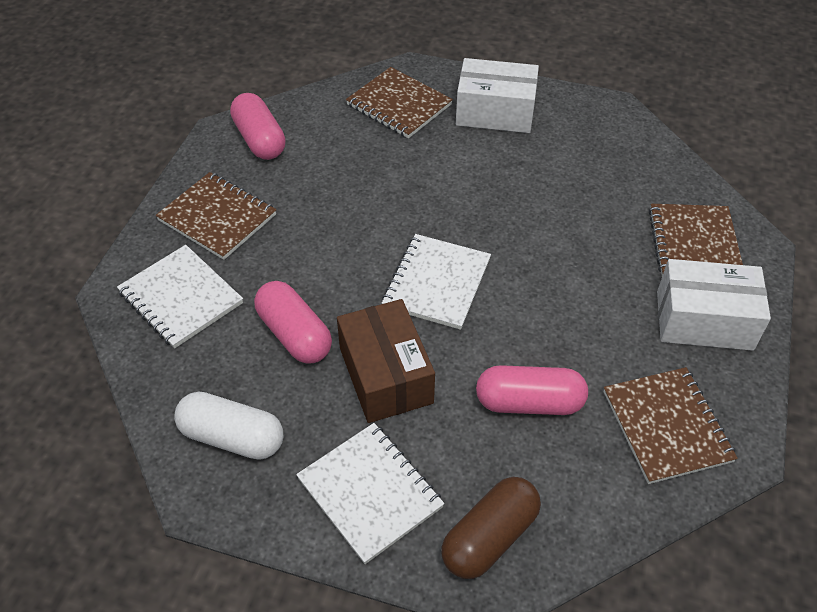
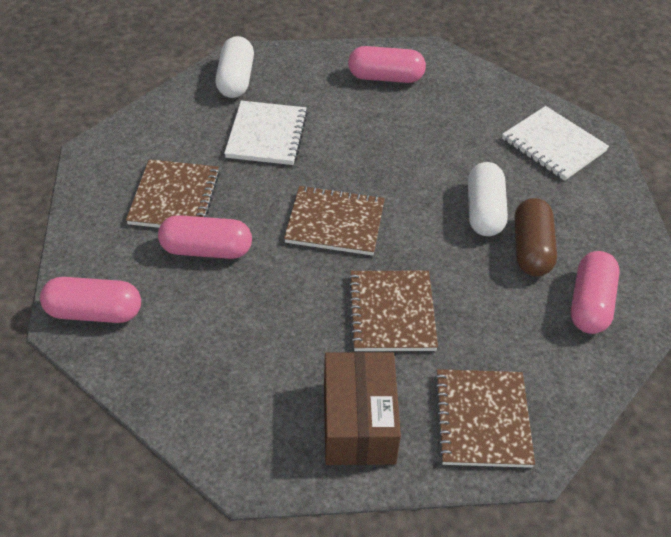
pink capsule: 3 -> 4
white box: 2 -> 0
white capsule: 1 -> 2
white notebook: 3 -> 2

